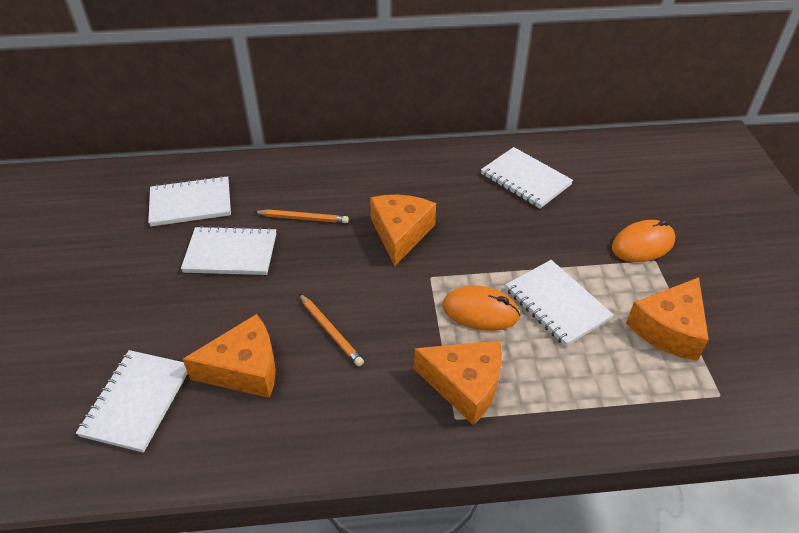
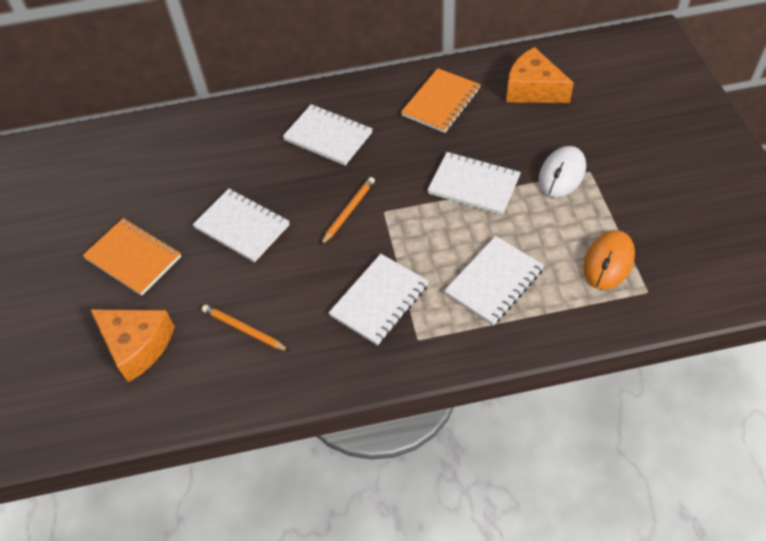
orange cheese: 4 -> 2
orange mouse: 2 -> 1
orange notebook: 0 -> 2
white mouse: 0 -> 1

